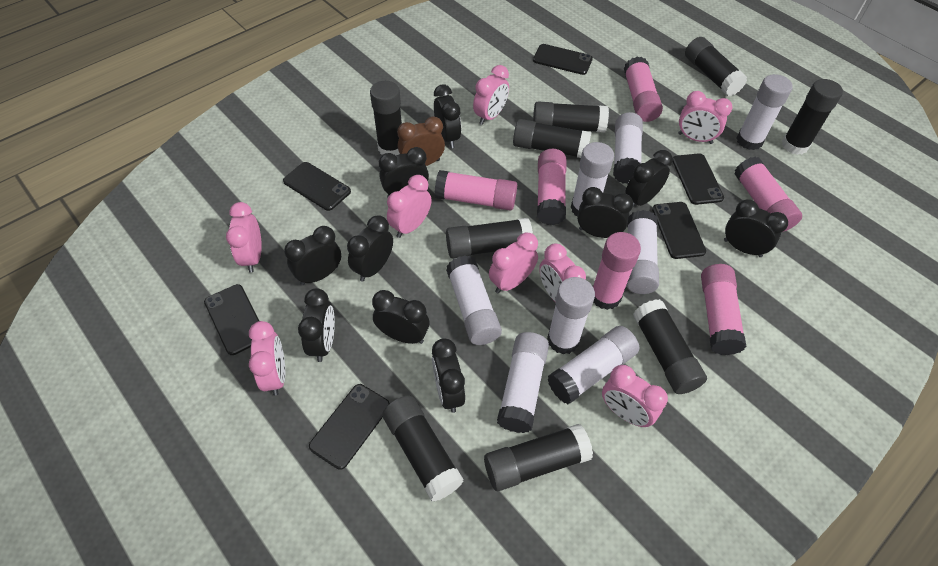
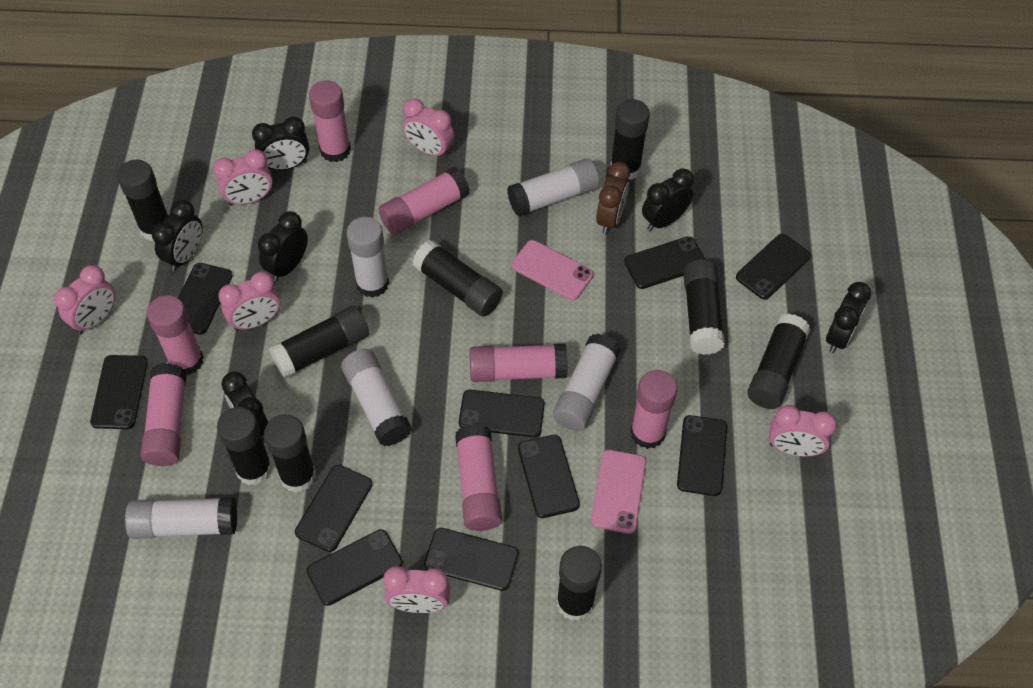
black clock: 10 -> 6
black phone: 6 -> 10
pink clock: 8 -> 6
pink glue stick: 6 -> 7
pink phone: 0 -> 2
white glue stick: 8 -> 5

